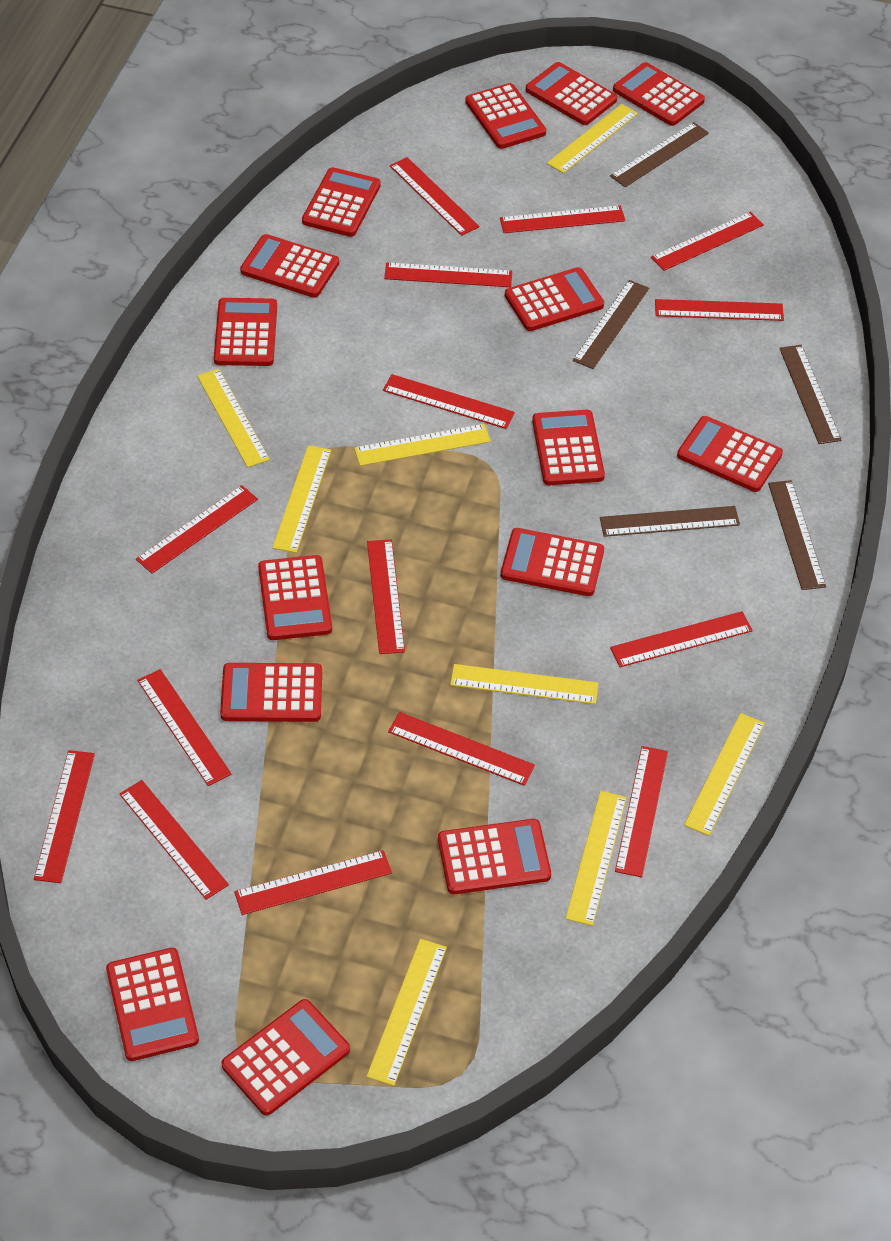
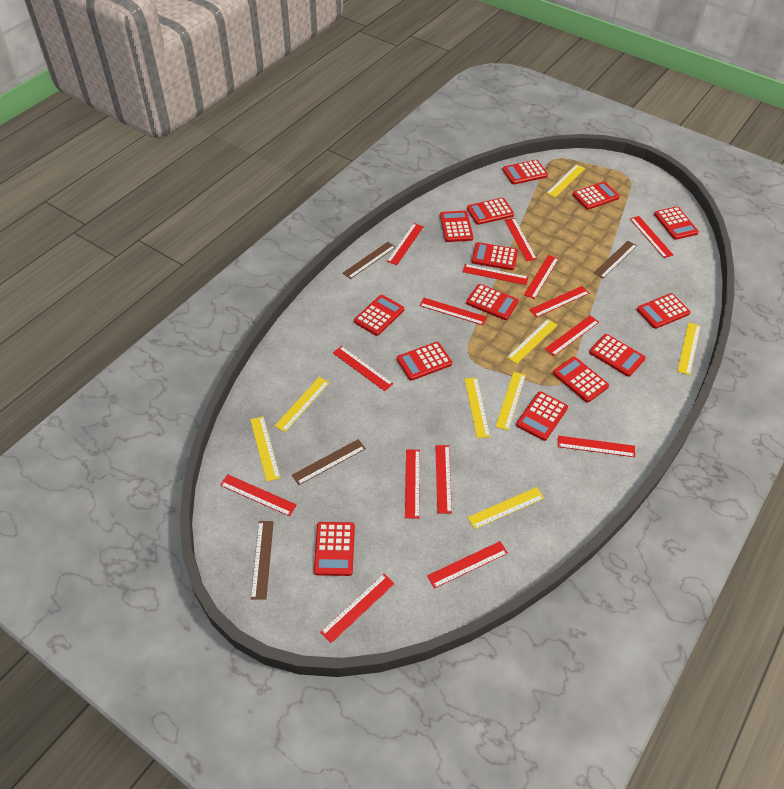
brown ruler: 5 -> 4
red calculator: 15 -> 14

